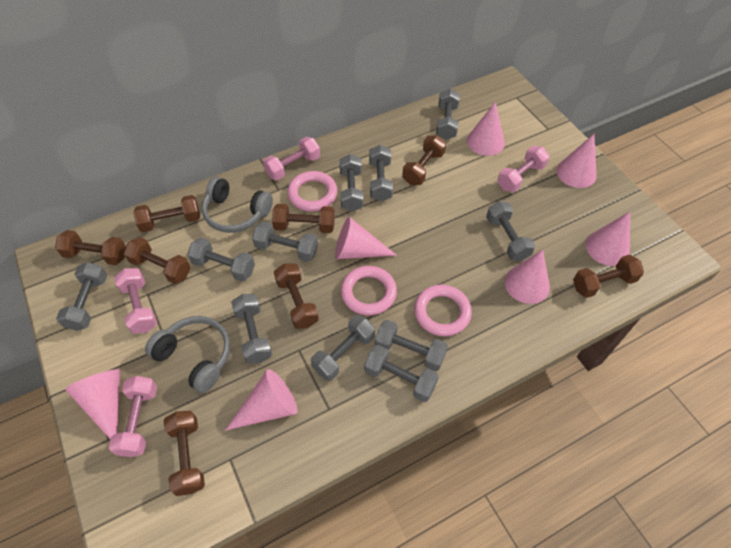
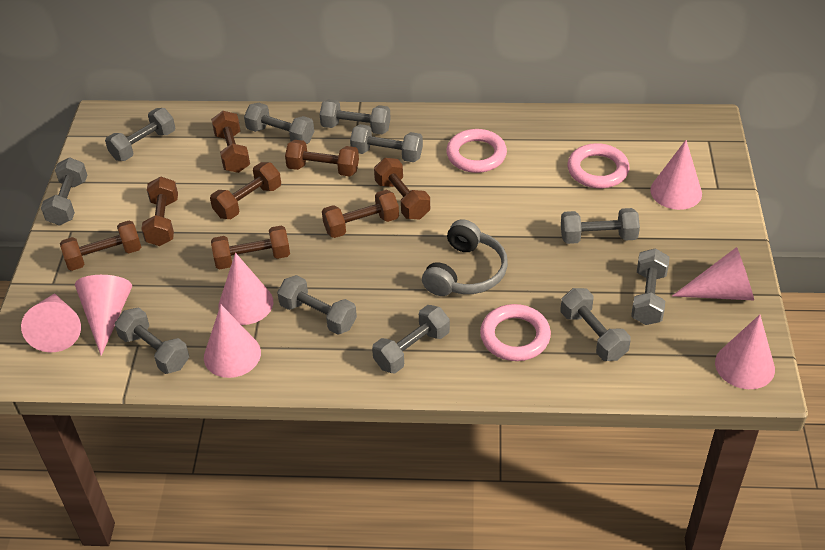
grey headphones: 2 -> 1
pink dumbbell: 4 -> 0

